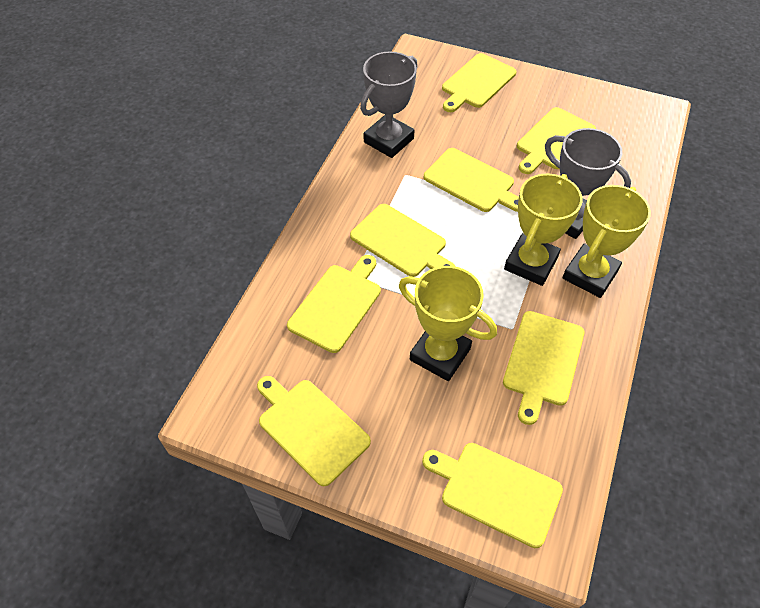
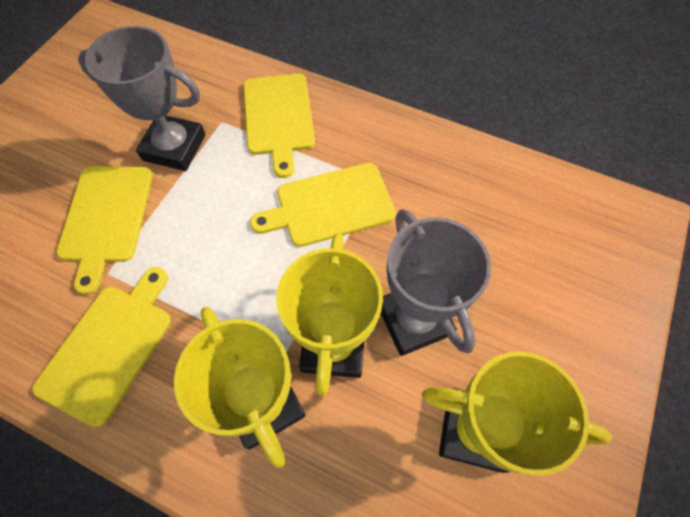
yellow cutting board: 8 -> 4

